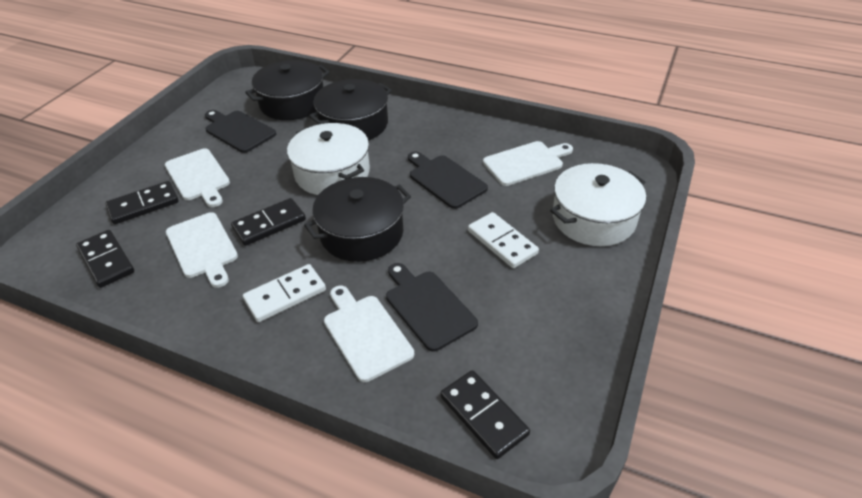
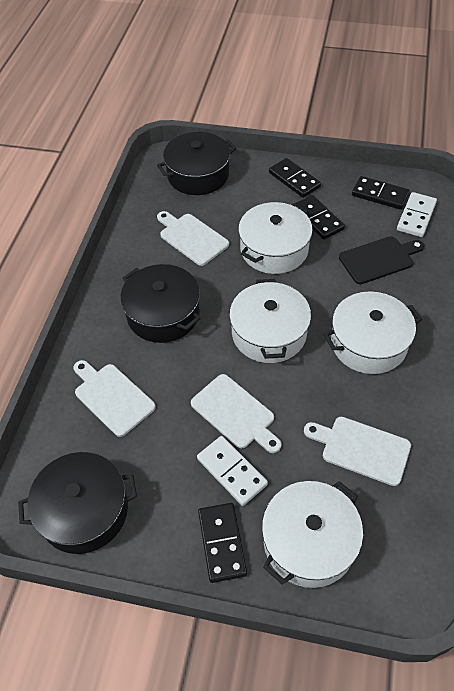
black cutting board: 3 -> 1
white pot: 2 -> 4

